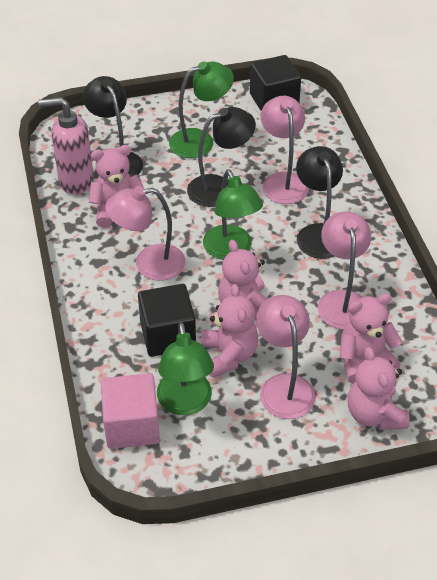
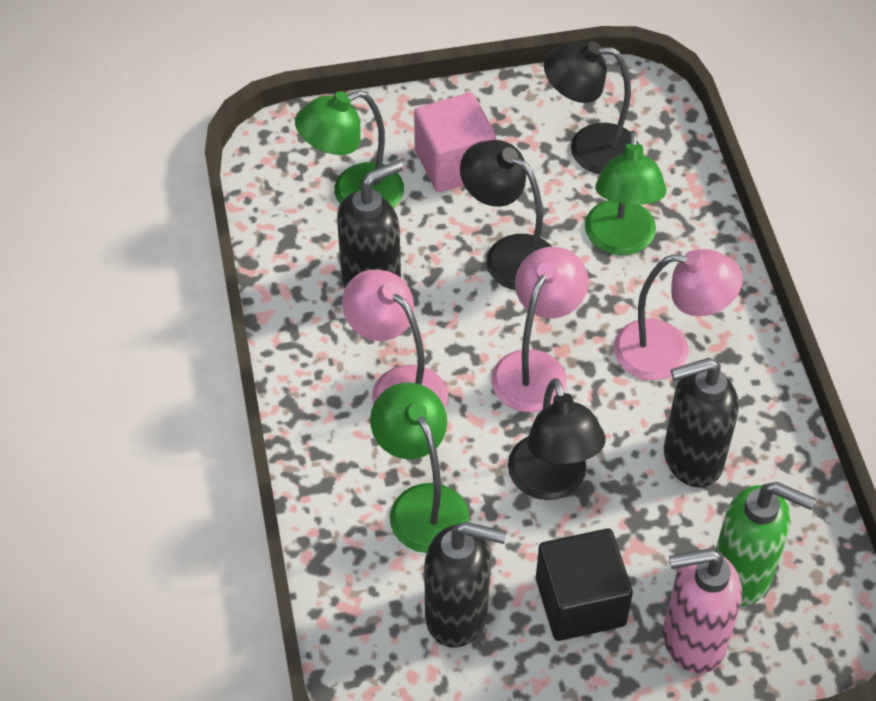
black cube: 2 -> 1
black soap dispenser: 0 -> 3
green soap dispenser: 0 -> 1
pink lamp: 4 -> 3
pink teddy bear: 5 -> 0

